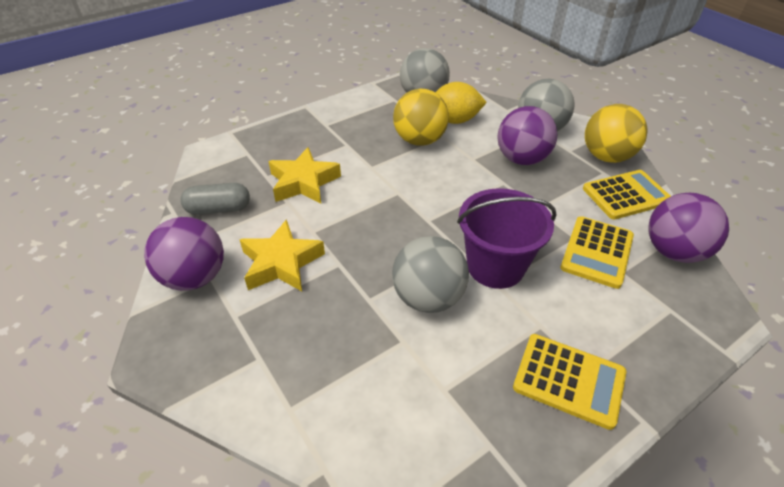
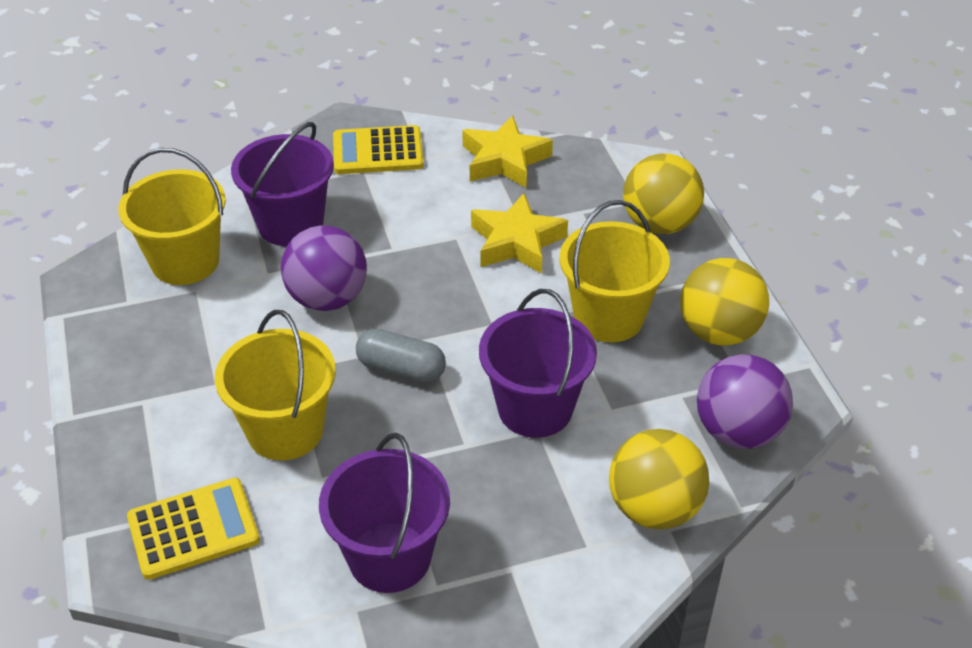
grey ball: 3 -> 0
purple ball: 3 -> 2
purple bucket: 1 -> 3
yellow ball: 2 -> 3
yellow bucket: 0 -> 3
yellow calculator: 3 -> 2
yellow lemon: 1 -> 0

